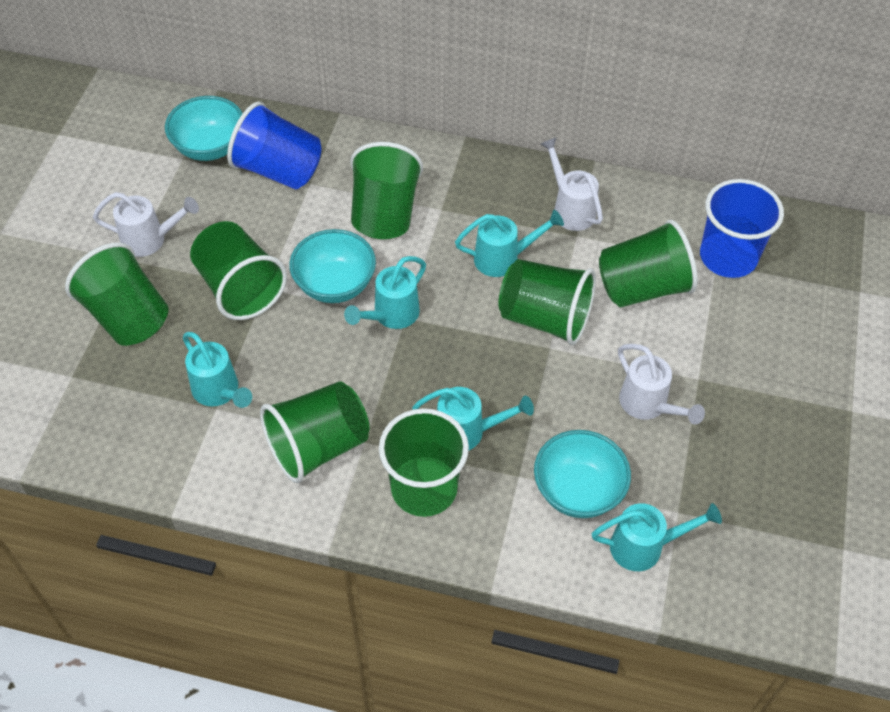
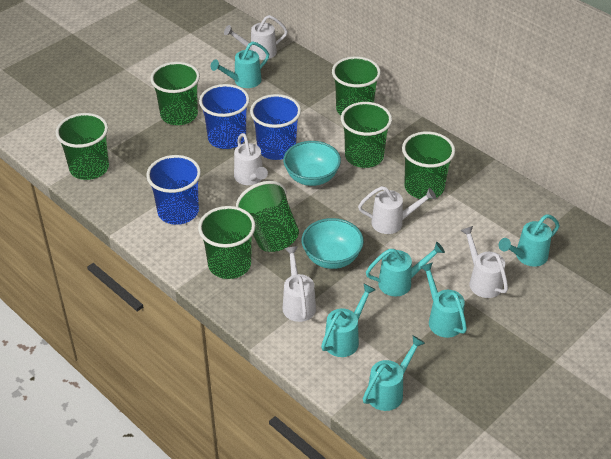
blue cup: 2 -> 3
turquoise bowl: 3 -> 2
turquoise watering can: 5 -> 6
white watering can: 3 -> 5

